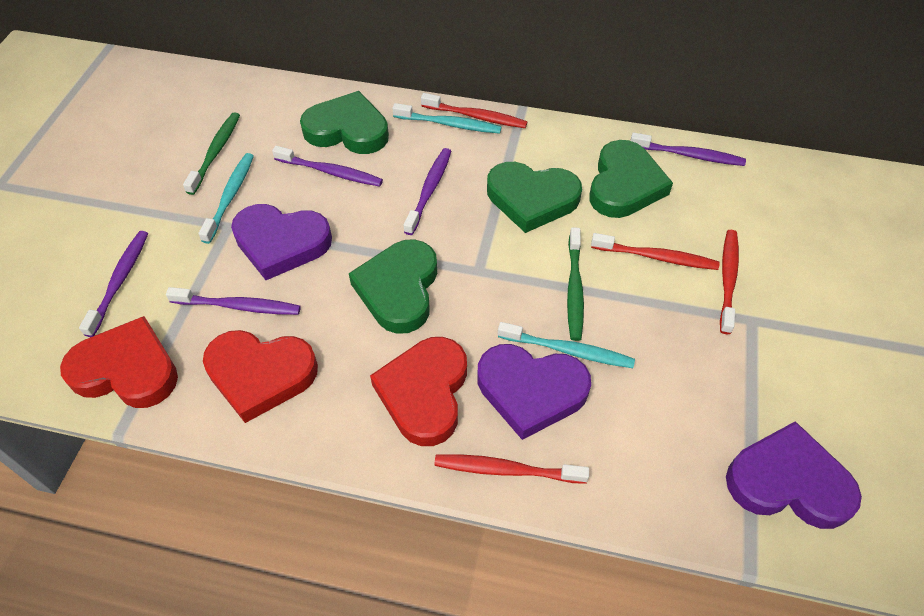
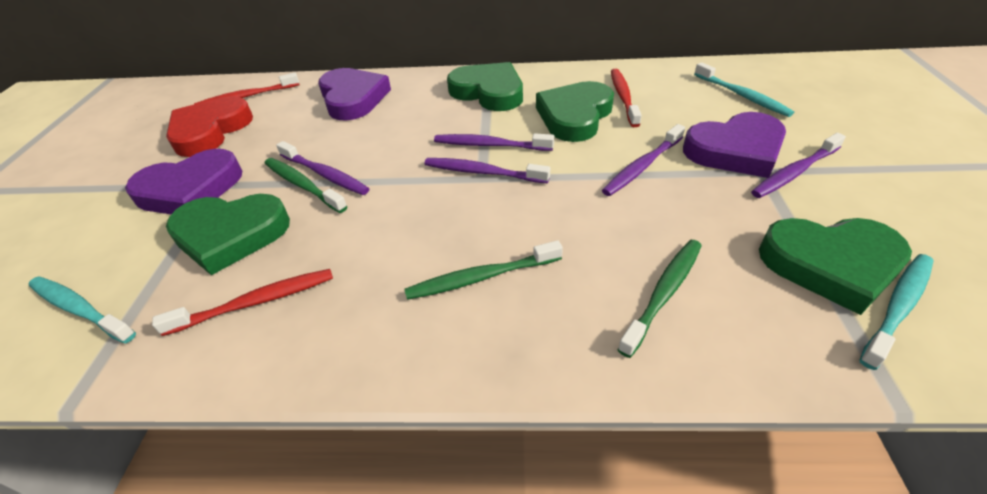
green toothbrush: 2 -> 3
red heart: 3 -> 1
red toothbrush: 4 -> 3

